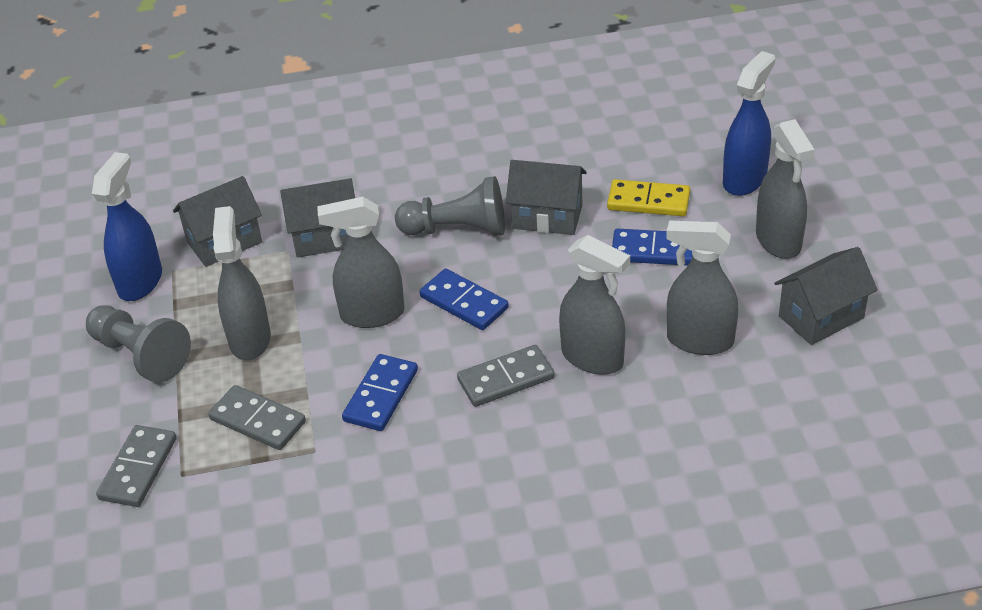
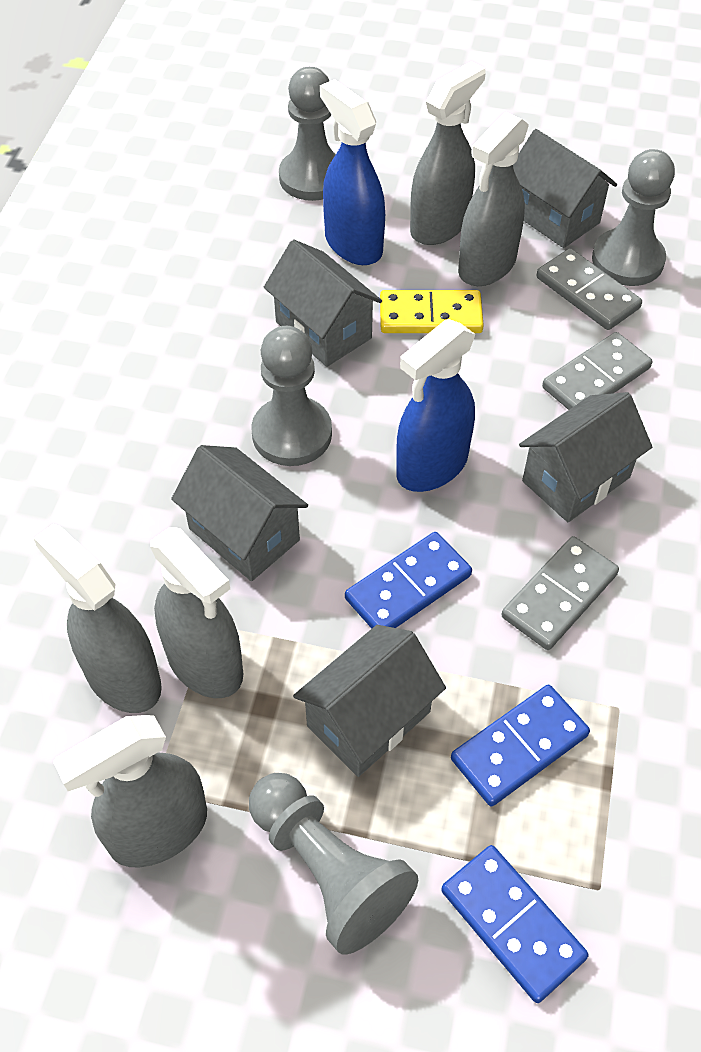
grey house: 4 -> 5
grey pawn: 2 -> 4

